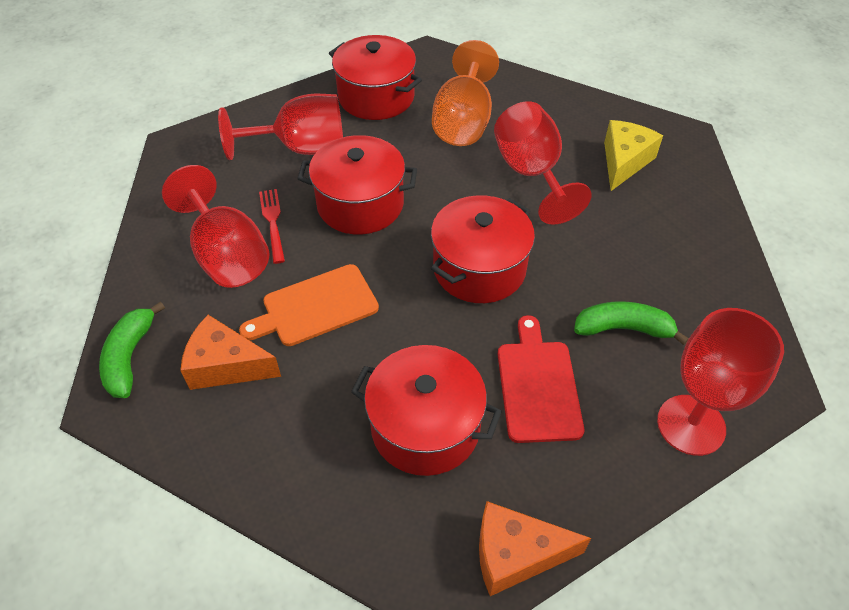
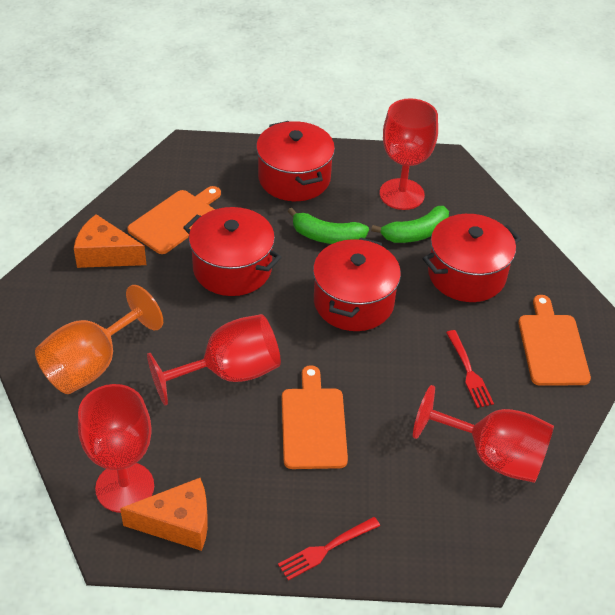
orange cutting board: 1 -> 3
red cutting board: 1 -> 0
red fork: 1 -> 2
yellow cheese: 1 -> 0

